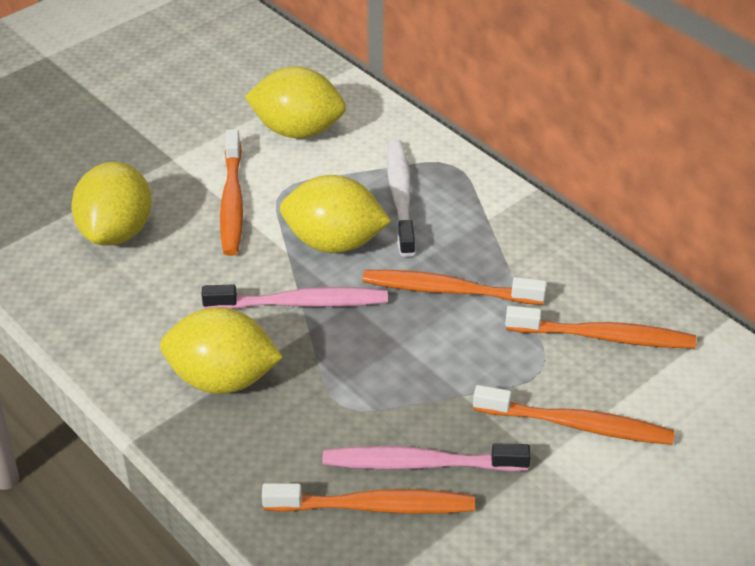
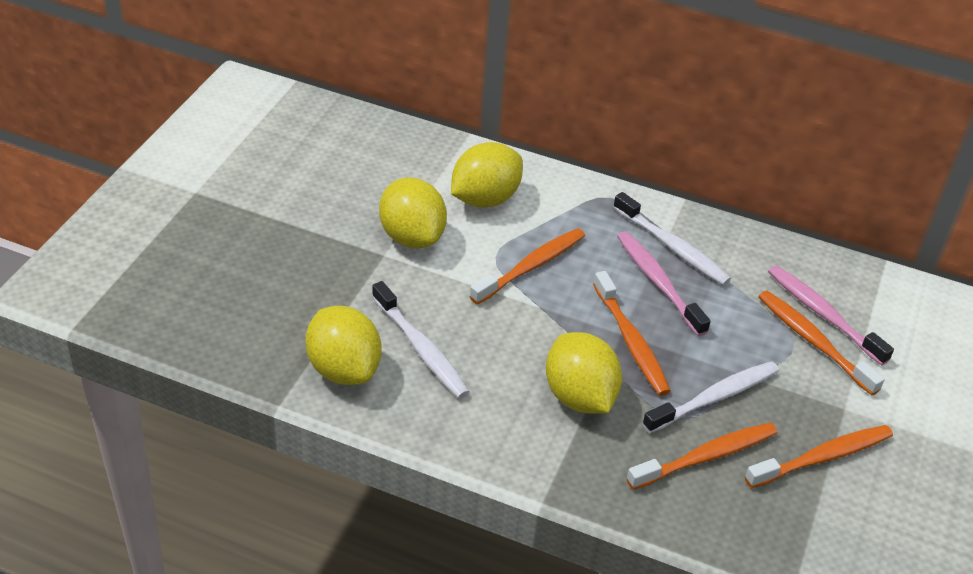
white toothbrush: 1 -> 3

